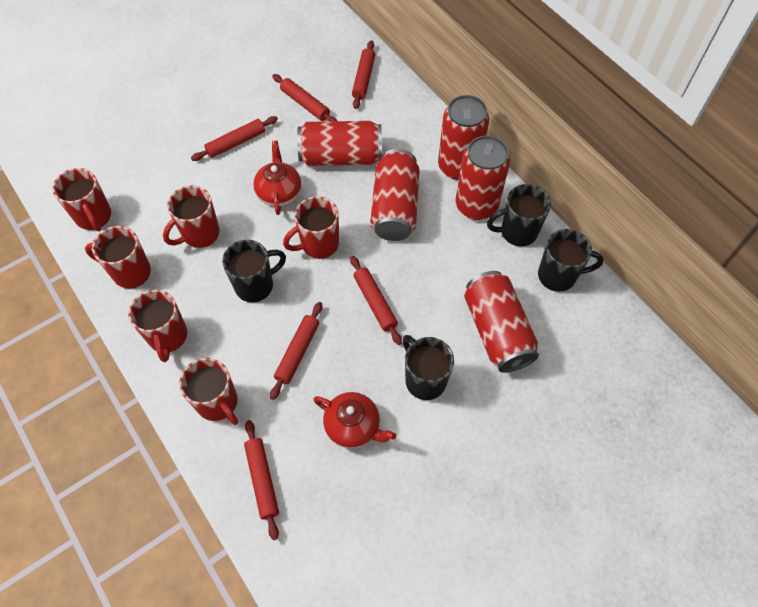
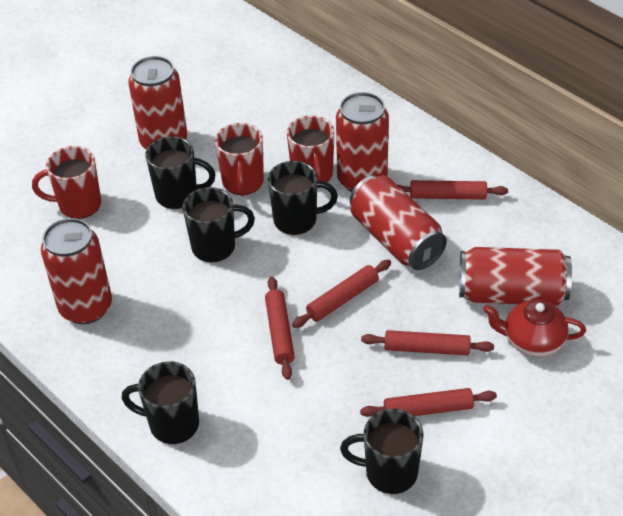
black mug: 4 -> 5
red mug: 6 -> 3
red rolling pin: 6 -> 5
red teapot: 2 -> 1

